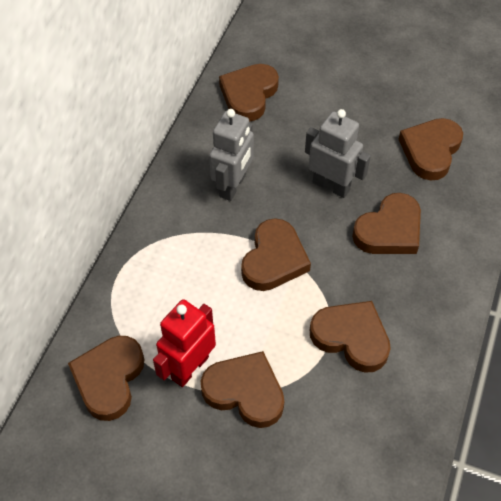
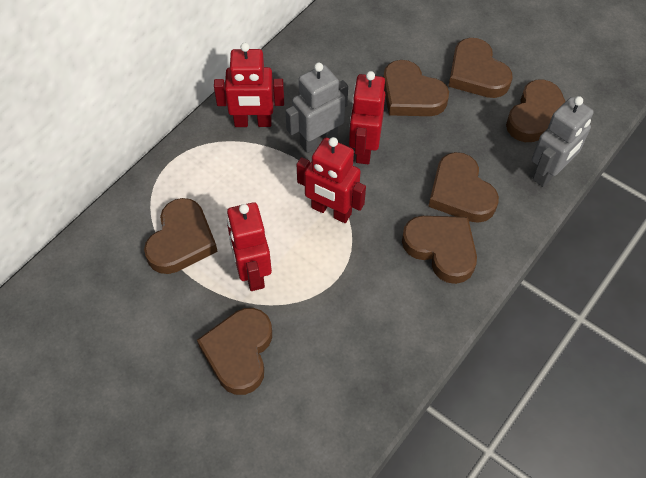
red robot: 1 -> 4

